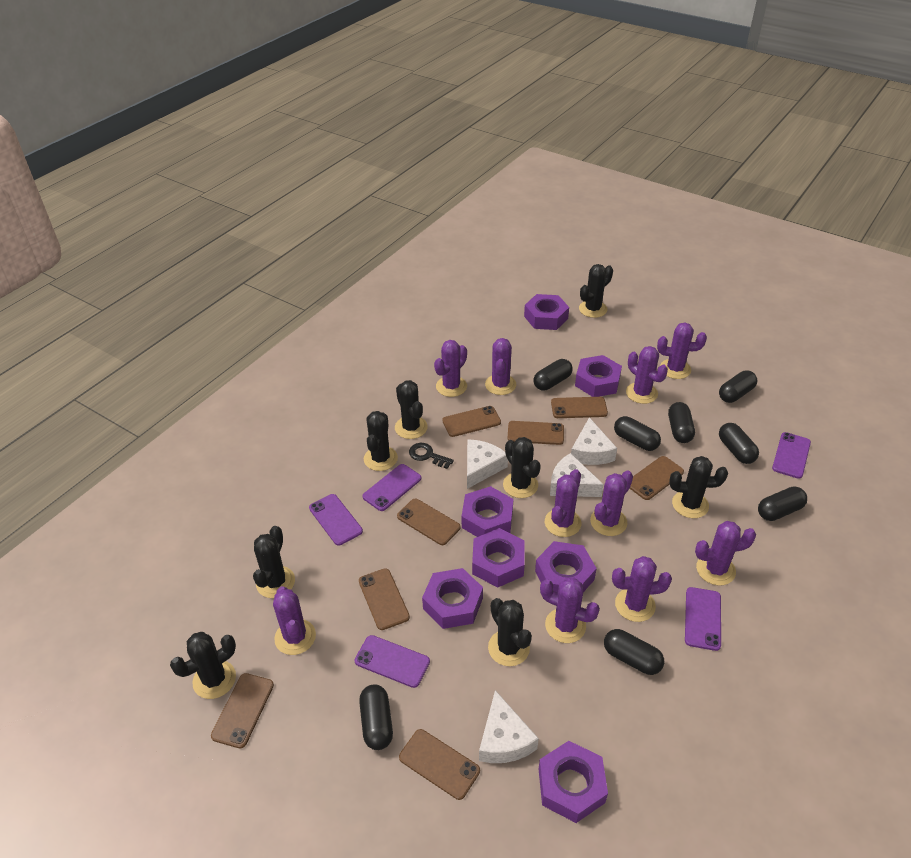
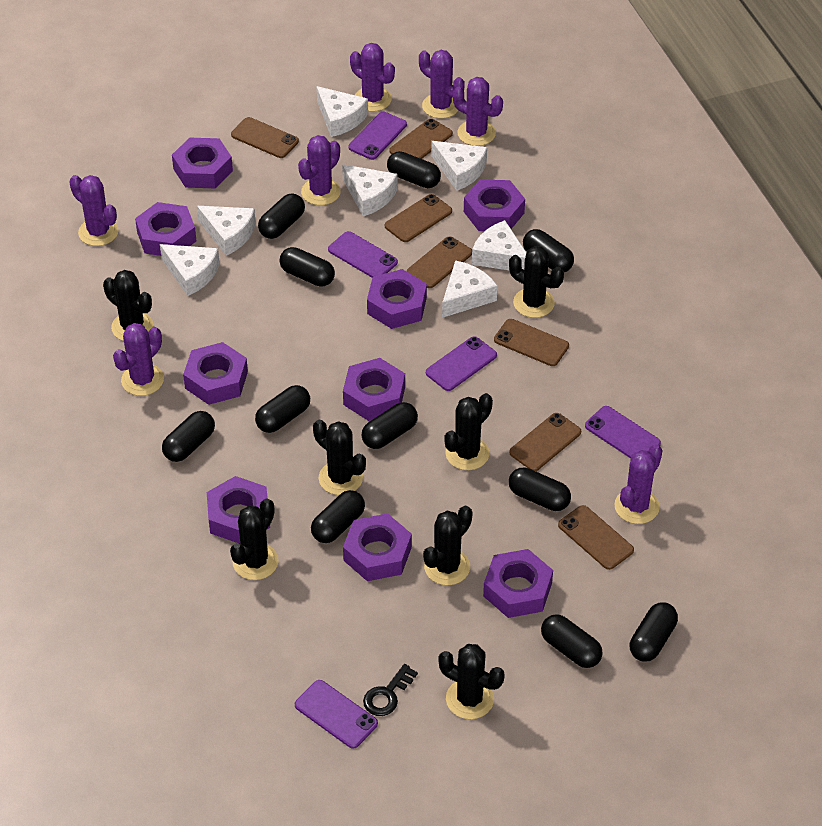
black cactus: 8 -> 7
black capsule: 8 -> 11
brown phone: 8 -> 7
purple cactus: 10 -> 7
purple nut: 7 -> 9
white cheese: 4 -> 7

